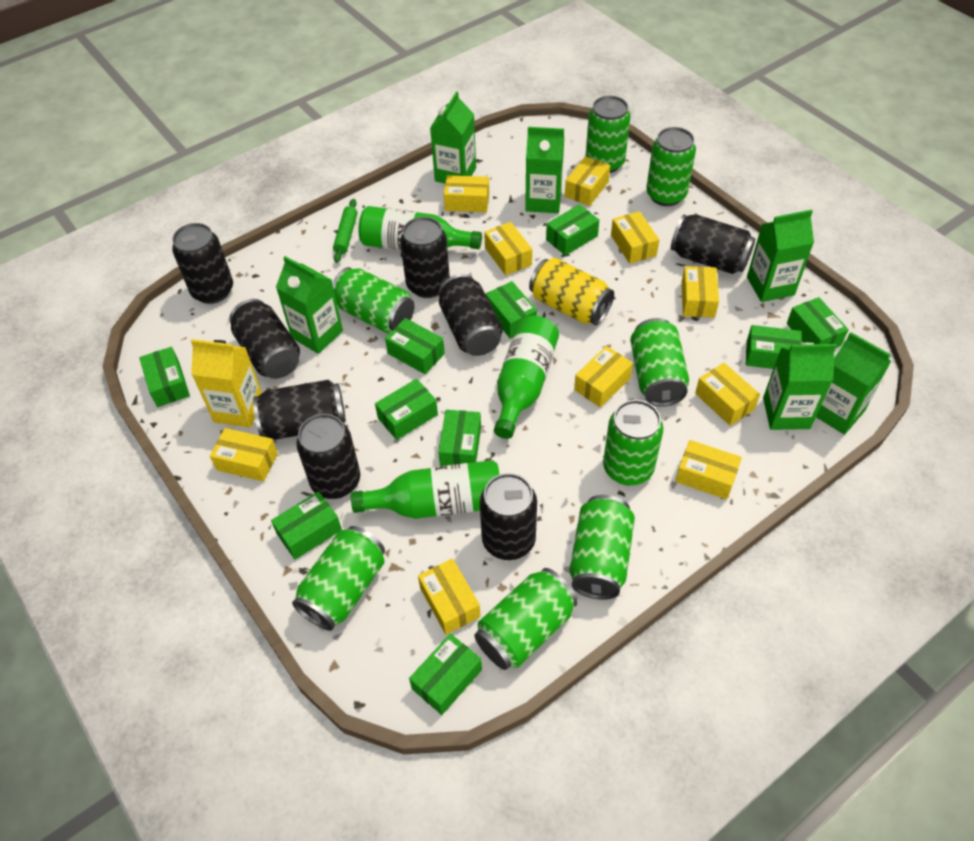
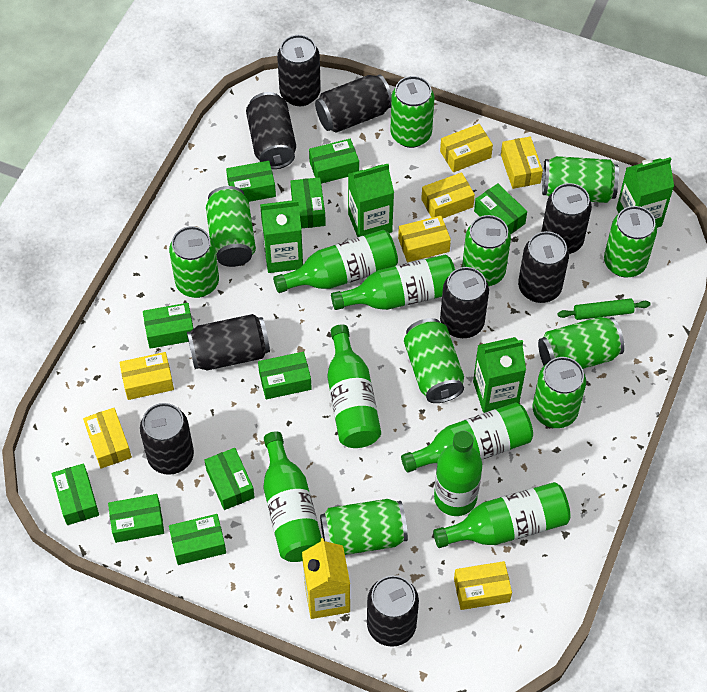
black can: 8 -> 9
green bottle: 3 -> 7
green can: 8 -> 10
green carton: 6 -> 4
yellow box: 10 -> 7
yellow can: 1 -> 0

